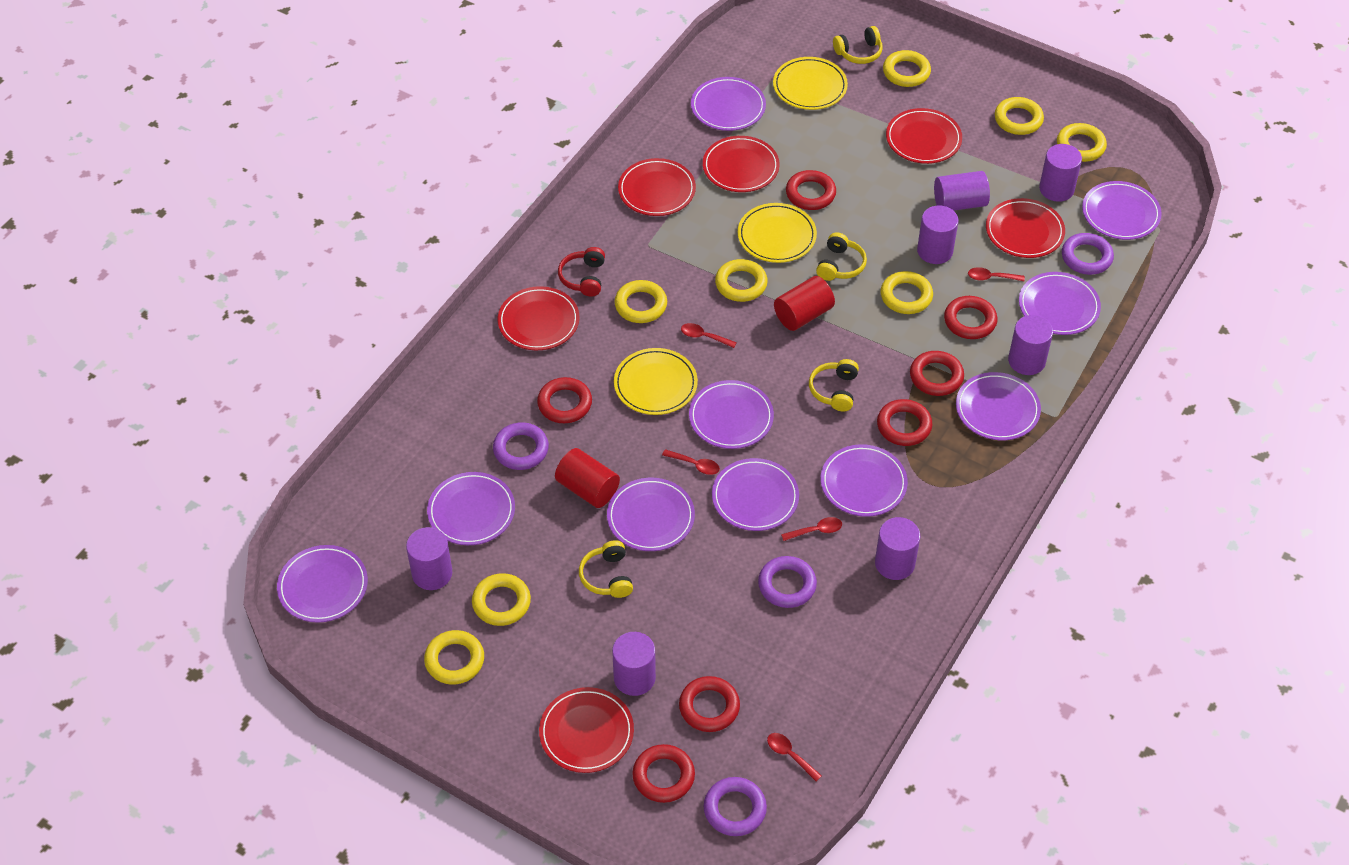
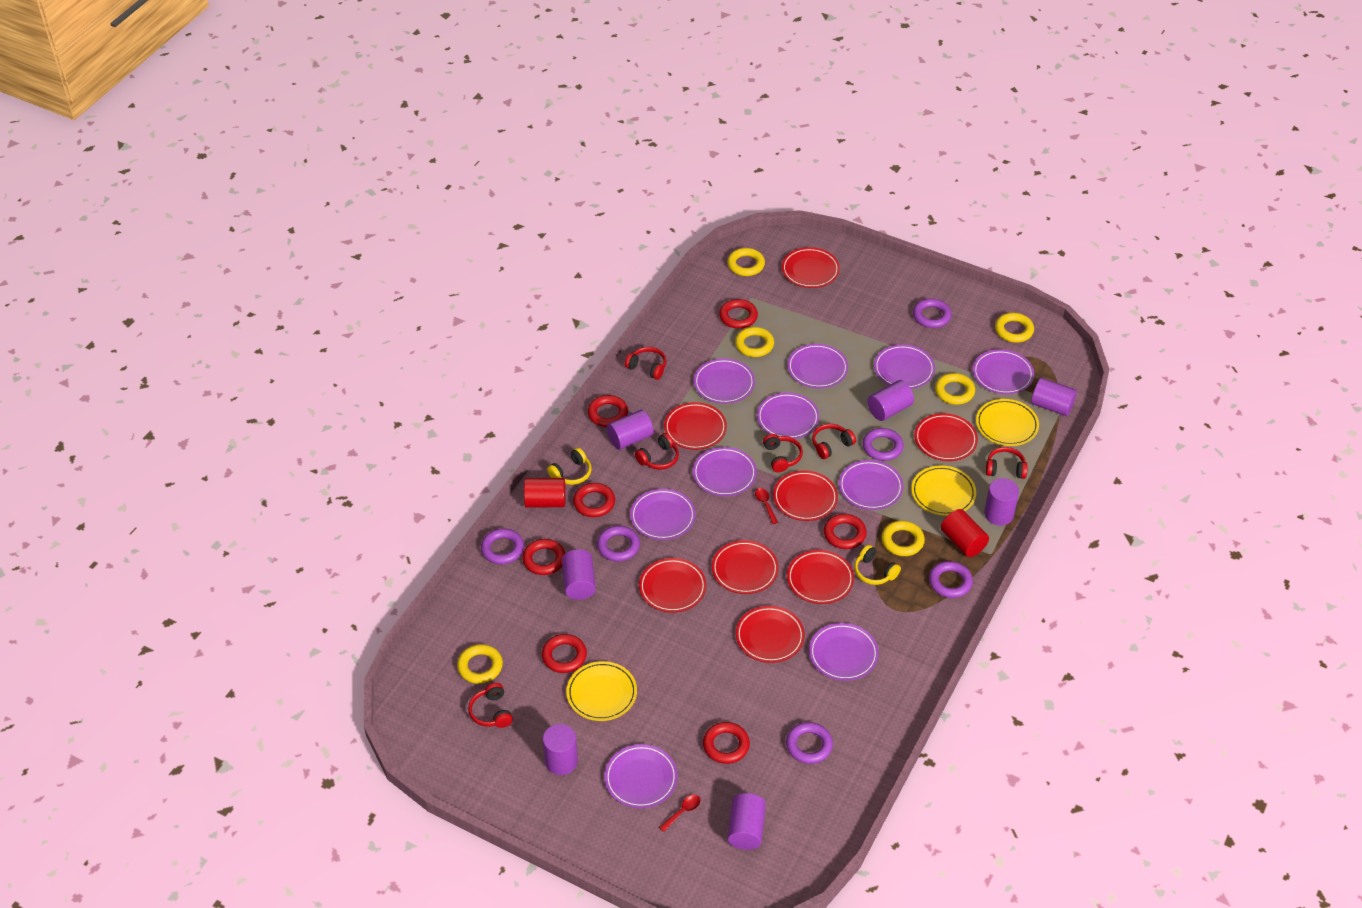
purple ring: 4 -> 6
red headphones: 1 -> 6
red plate: 6 -> 8
red spoon: 5 -> 2
yellow headphones: 4 -> 2
yellow ring: 8 -> 6

